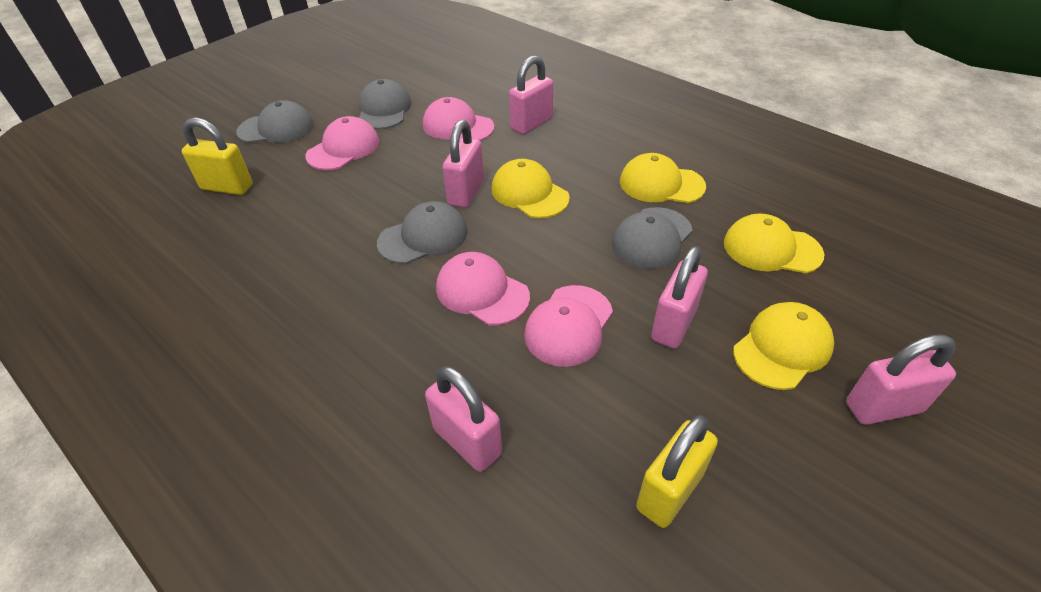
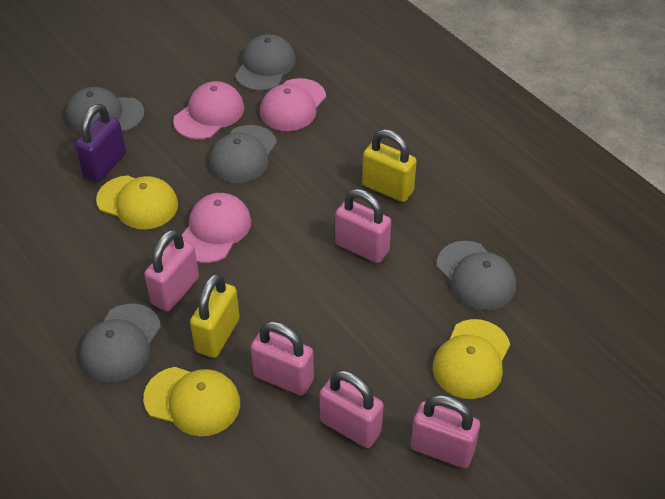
grey cap: 4 -> 5
pink cap: 4 -> 3
purple padlock: 0 -> 1
yellow cap: 4 -> 3

